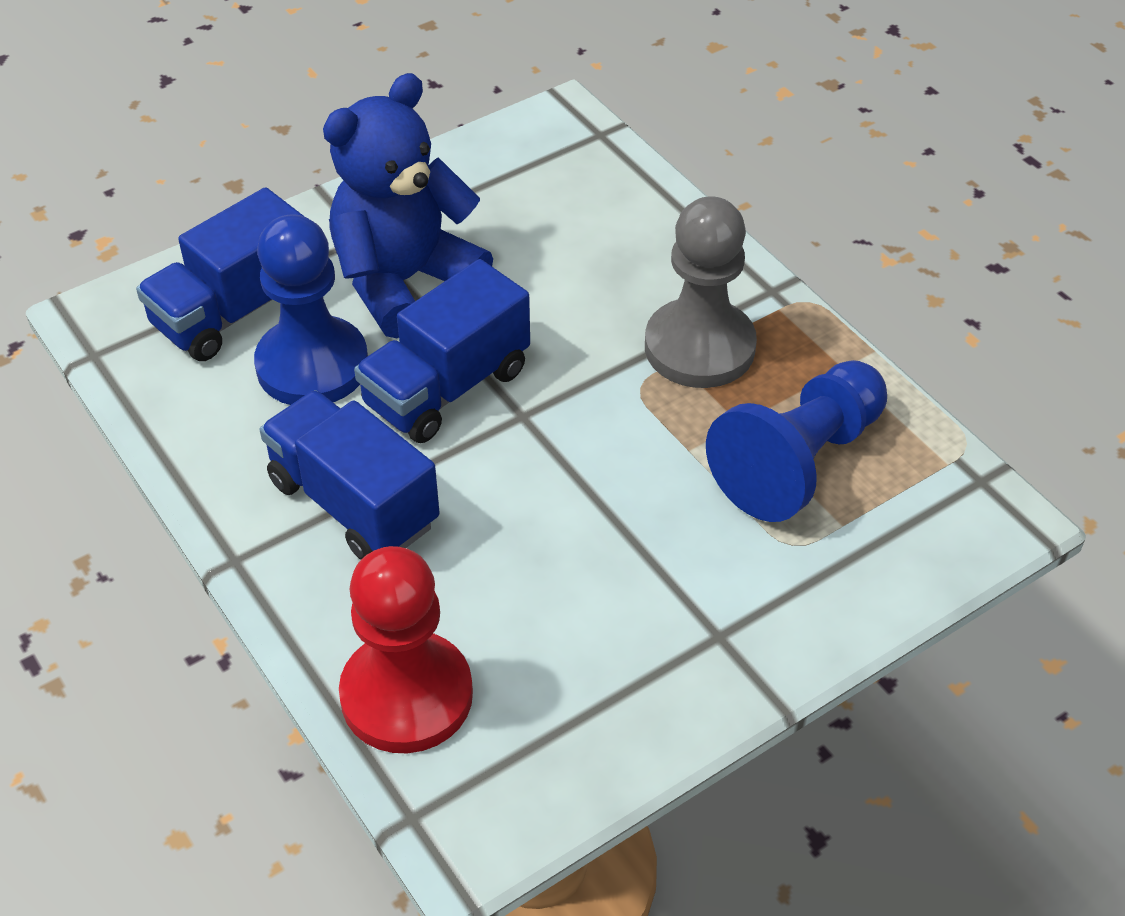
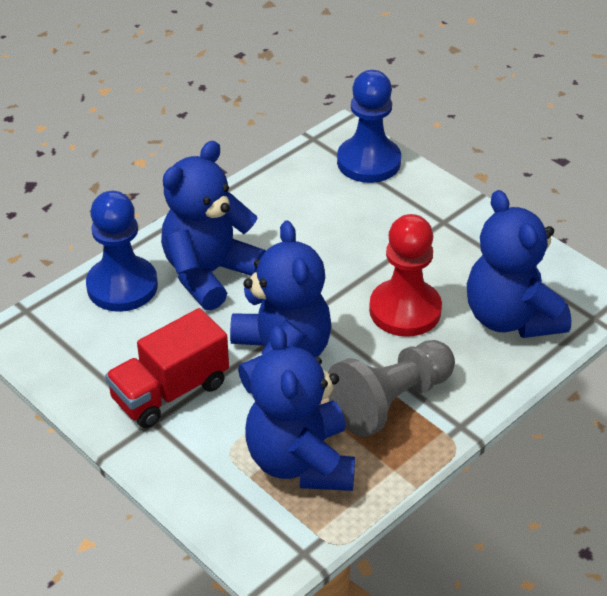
blue teddy bear: 1 -> 4
blue truck: 3 -> 0
red truck: 0 -> 1

